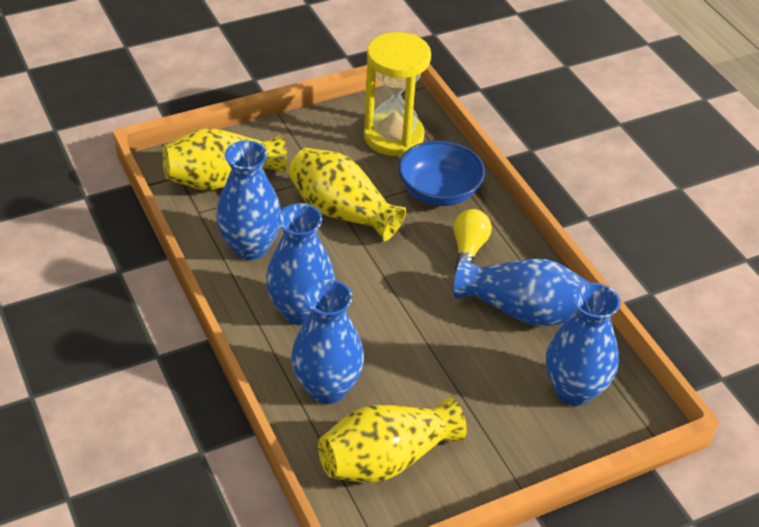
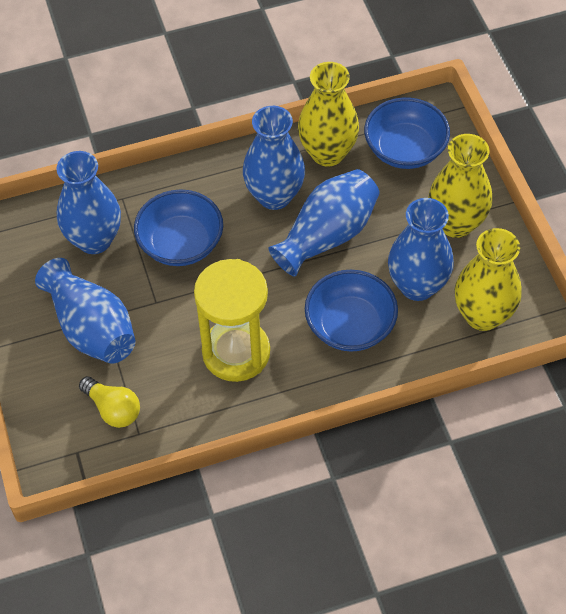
blue bowl: 1 -> 3

